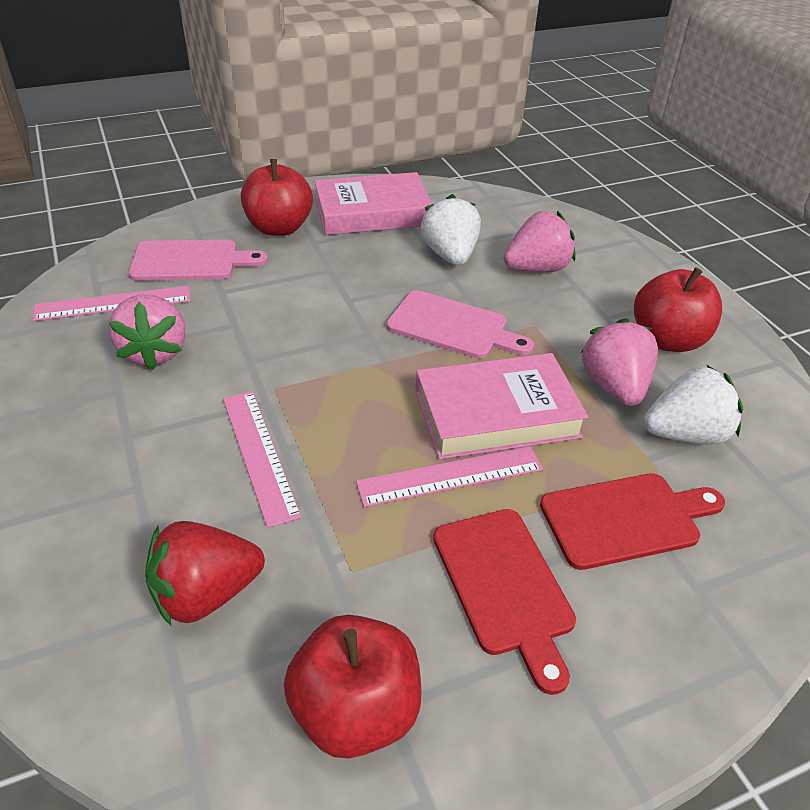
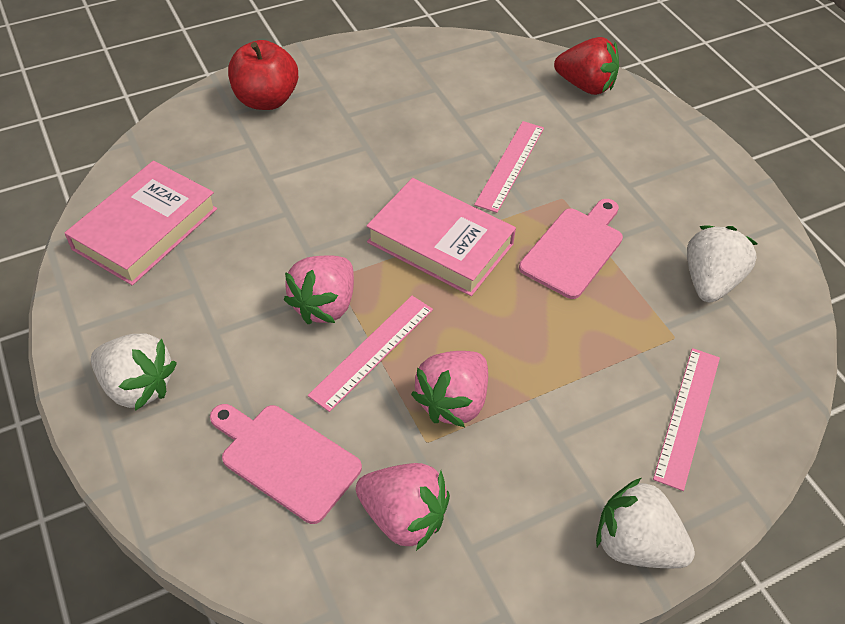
red apple: 3 -> 1
red cutting board: 2 -> 0
white strawberry: 2 -> 3

